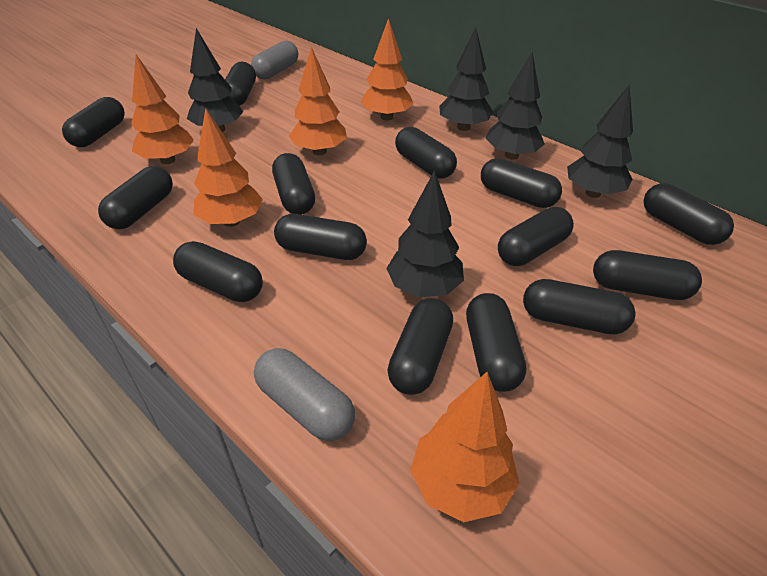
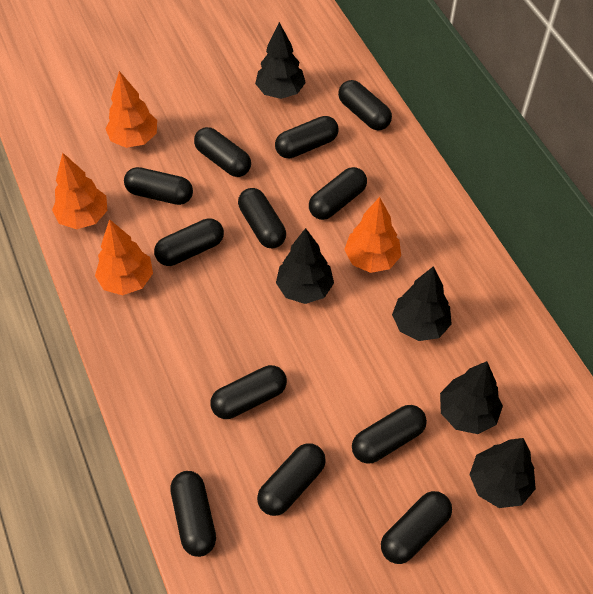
black capsule: 14 -> 12
grey capsule: 2 -> 0
orange tree: 5 -> 4

